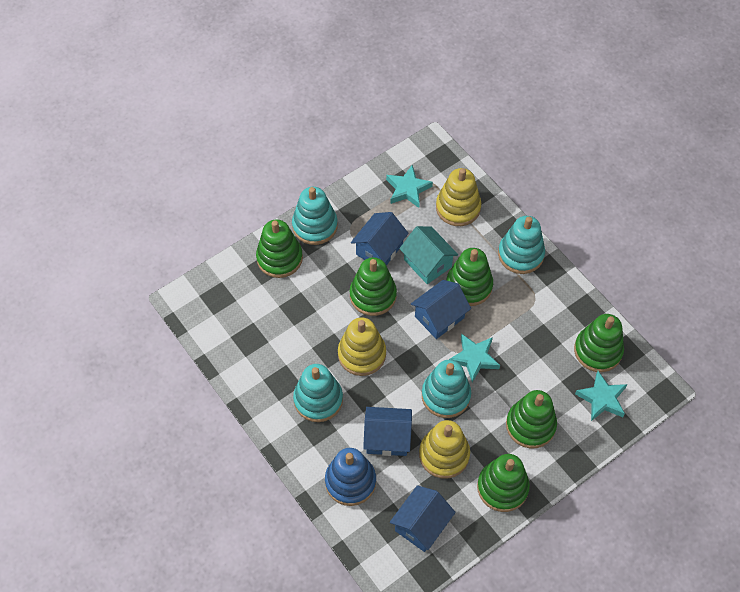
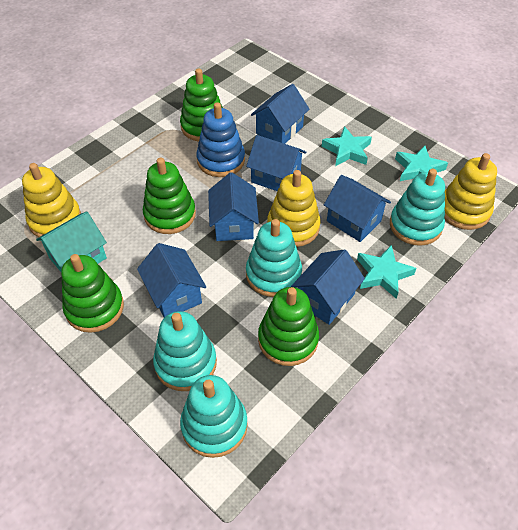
blue house: 4 -> 6
green stacking toy: 6 -> 4

